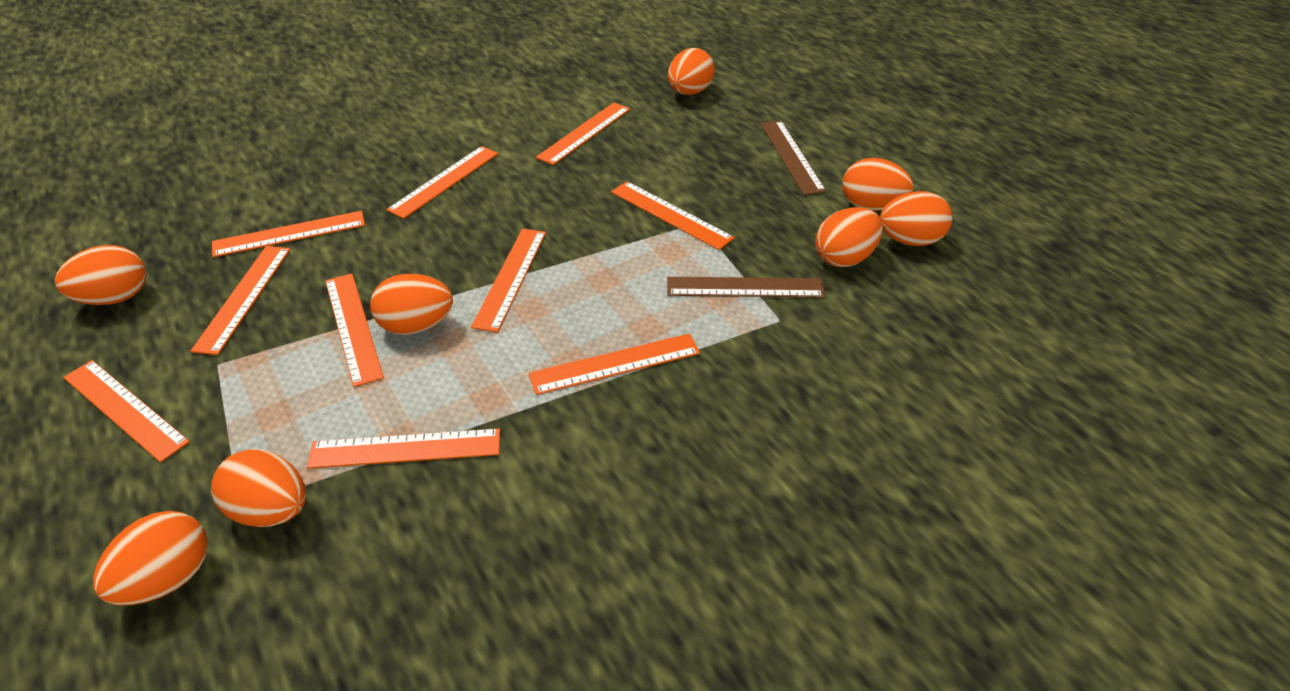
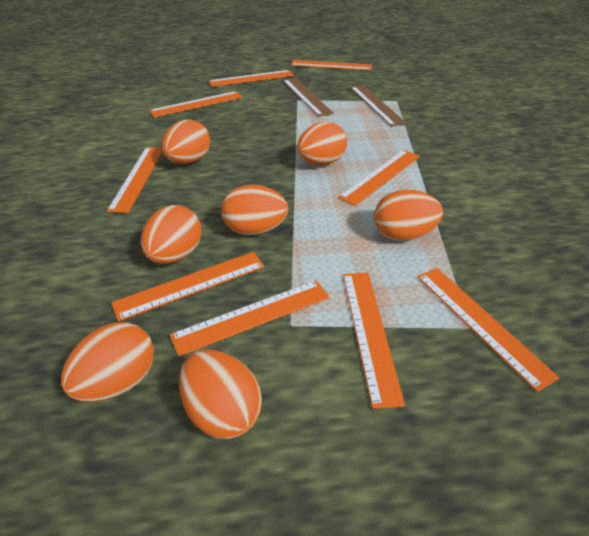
orange egg: 8 -> 7
orange ruler: 10 -> 9

